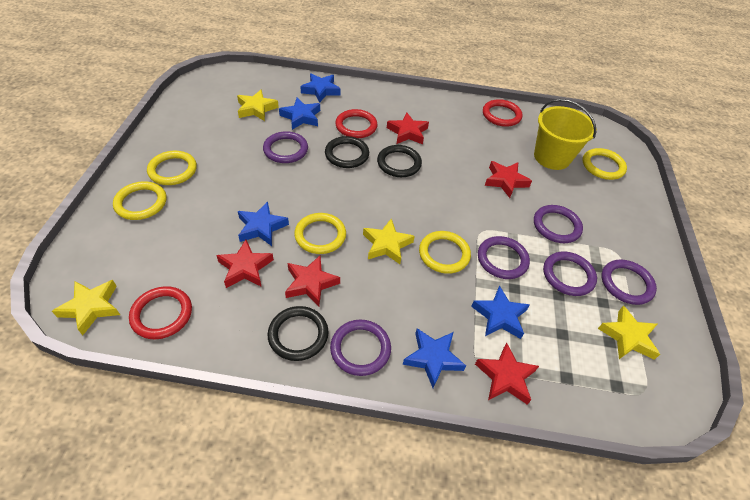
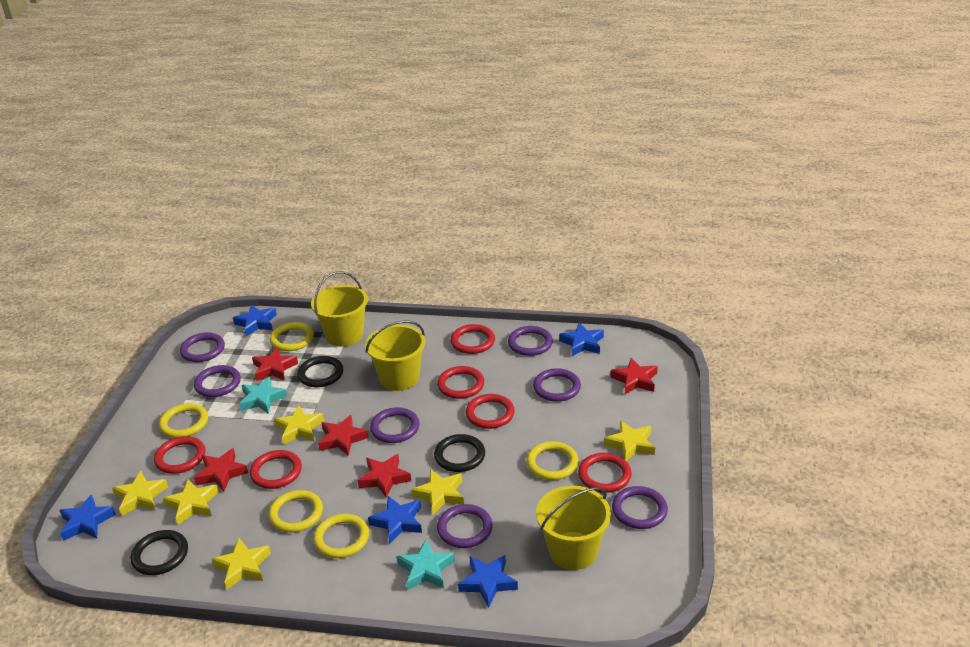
purple ring: 6 -> 7
red ring: 3 -> 6
turquoise star: 0 -> 2
yellow bucket: 1 -> 3
yellow star: 4 -> 6

